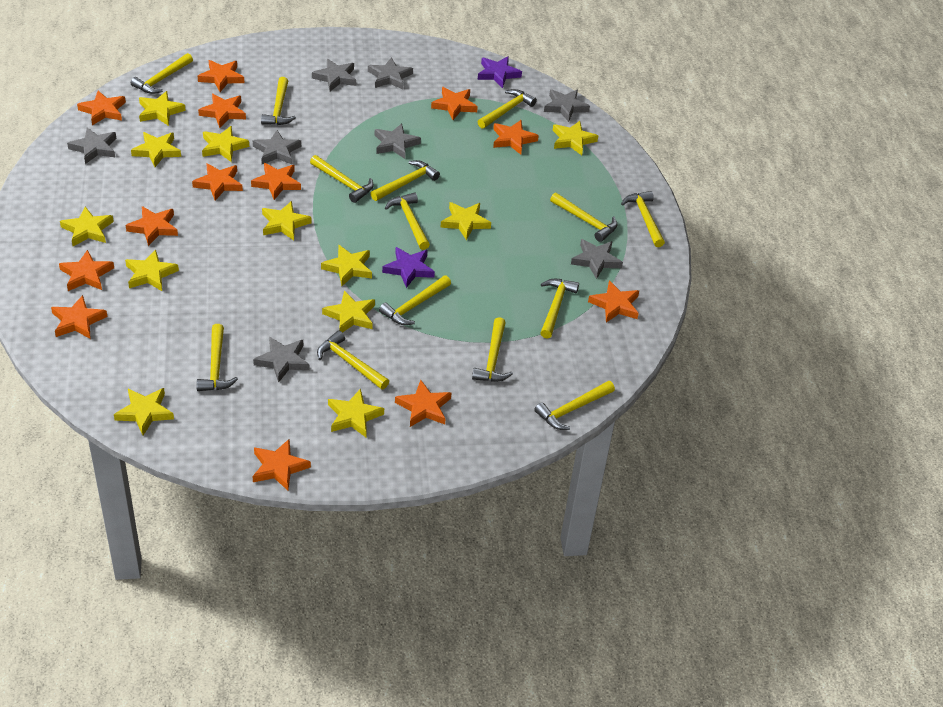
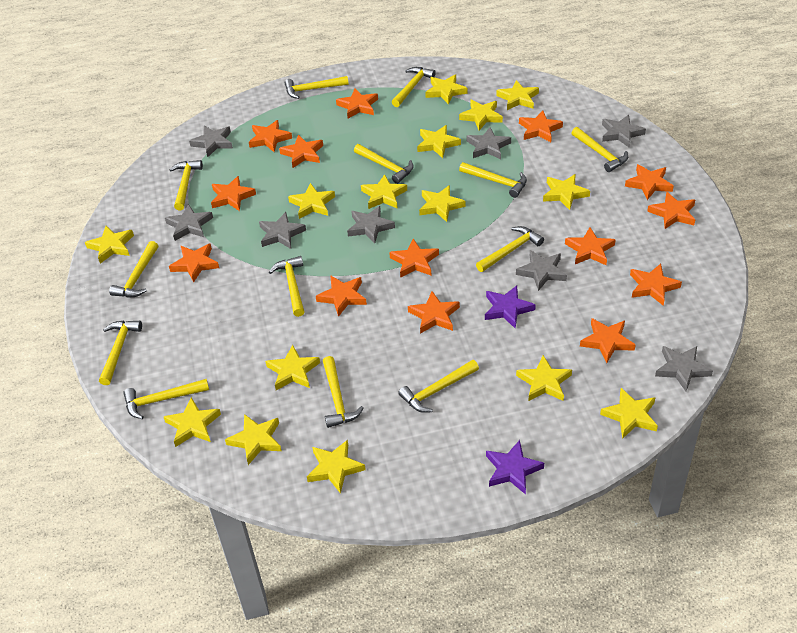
orange star: 13 -> 14
yellow hammer: 14 -> 13
yellow star: 12 -> 15

